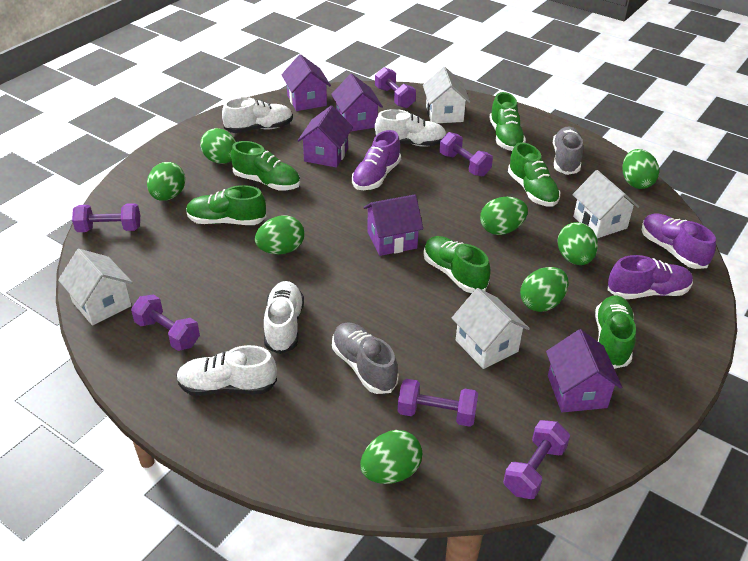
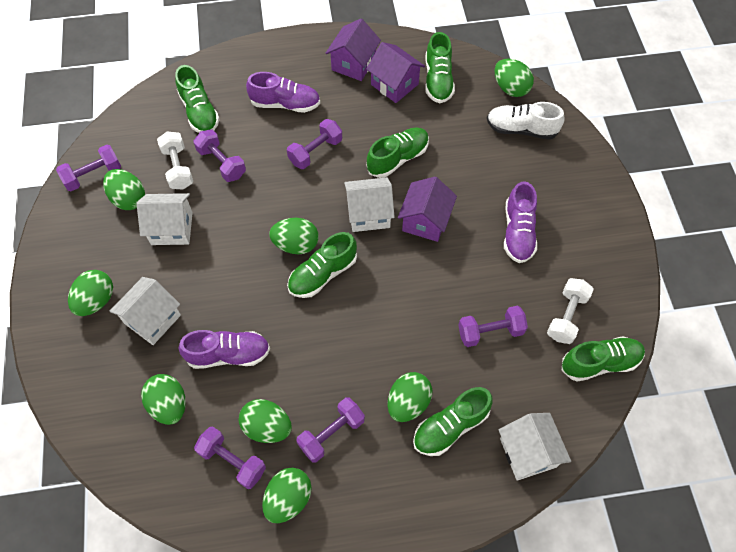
grey shoe: 2 -> 0
purple house: 5 -> 3
white dumbbell: 0 -> 2
white shoe: 4 -> 1

